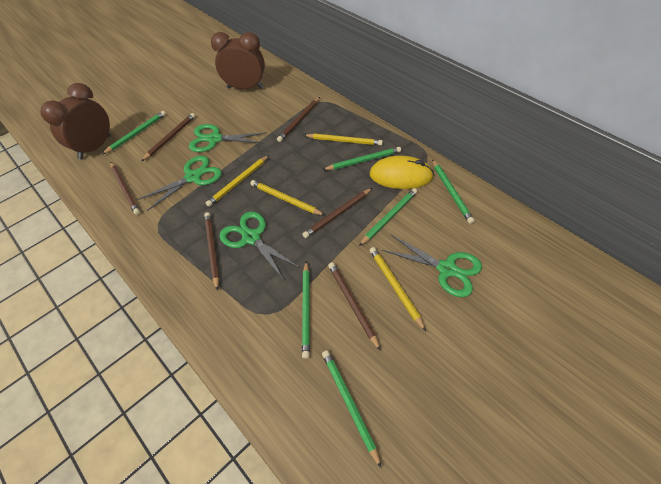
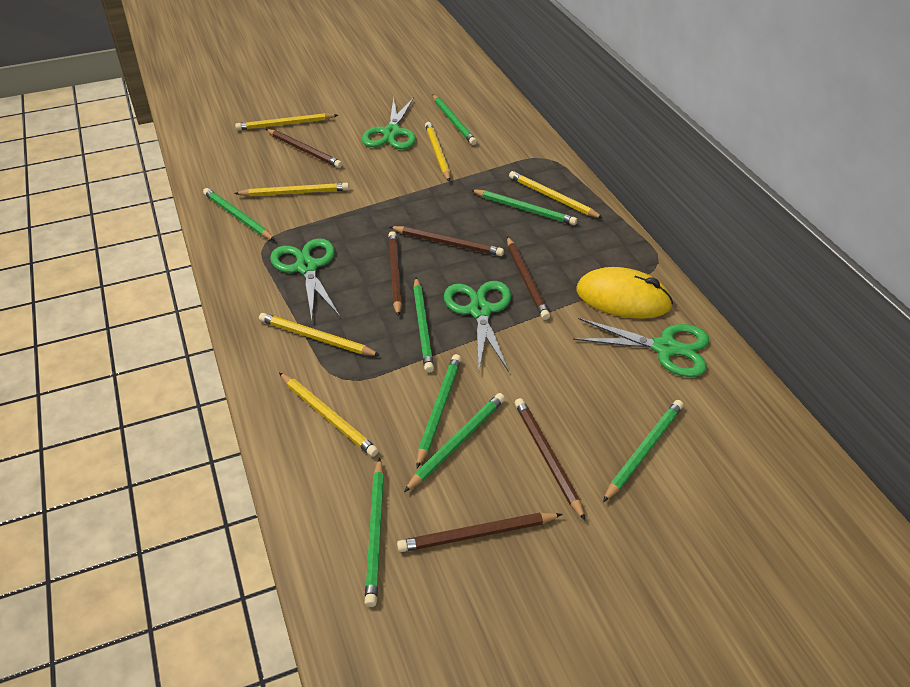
brown clock: 2 -> 0
green pencil: 6 -> 8
yellow pencil: 4 -> 6

